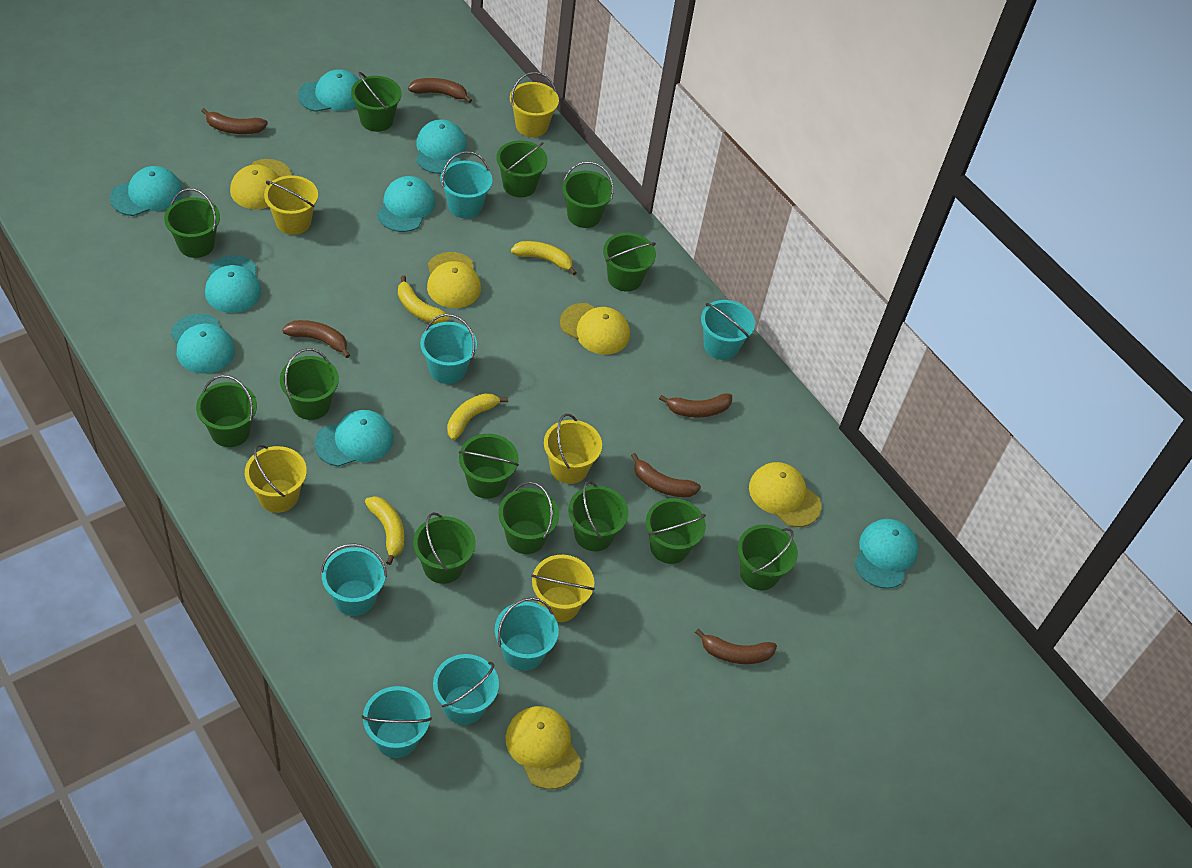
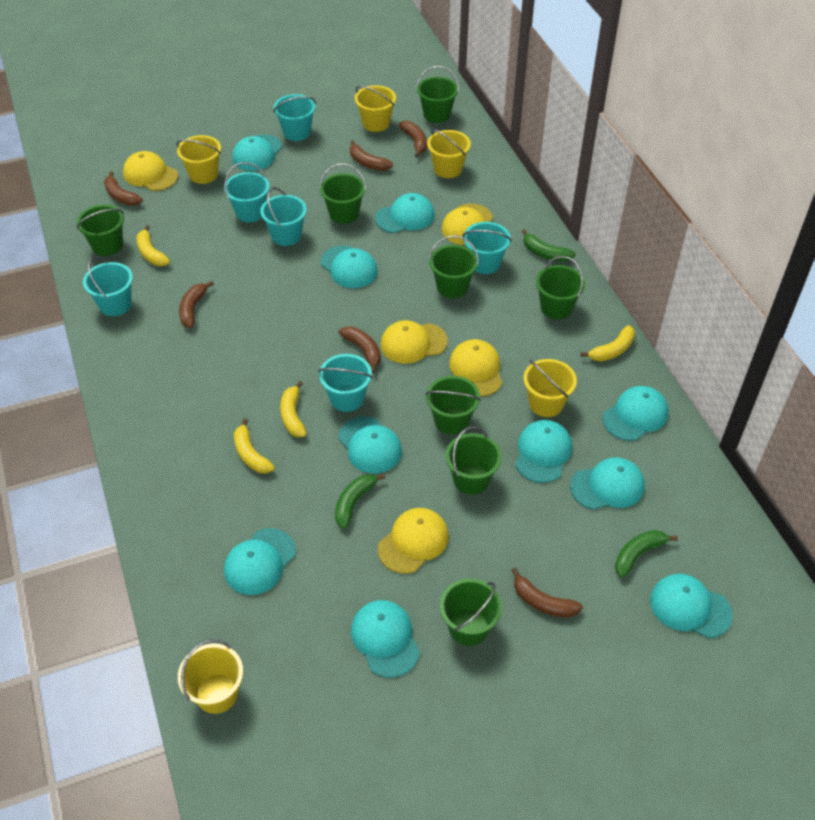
green banana: 0 -> 3
green bucket: 13 -> 8
turquoise bucket: 7 -> 6
turquoise cap: 8 -> 10

